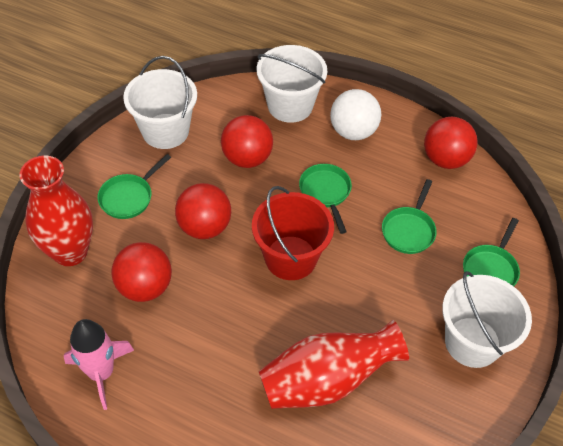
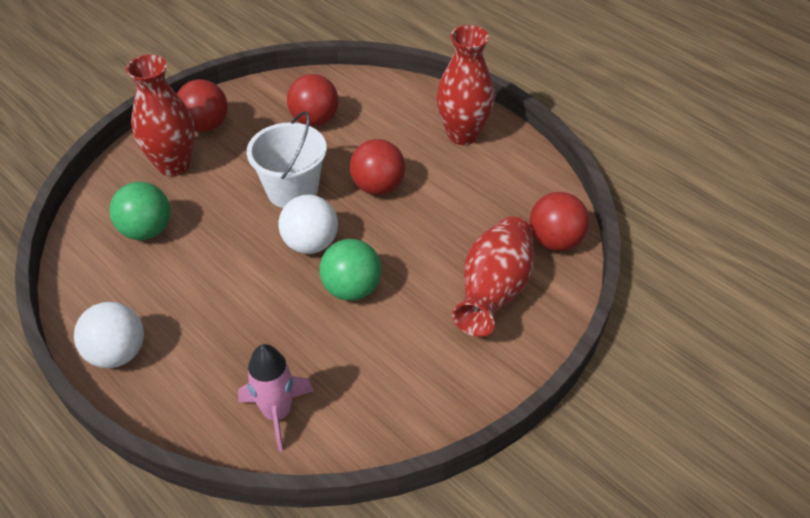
green ball: 0 -> 2
green pan: 4 -> 0
red bucket: 1 -> 0
red vase: 2 -> 3
white ball: 1 -> 2
white bucket: 3 -> 1

